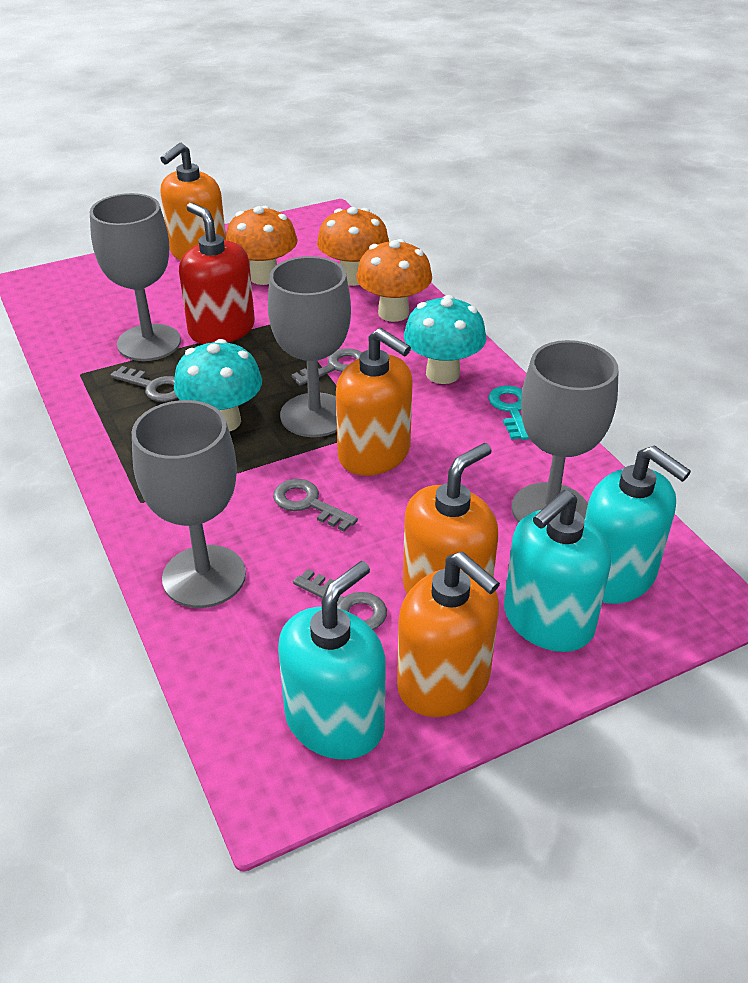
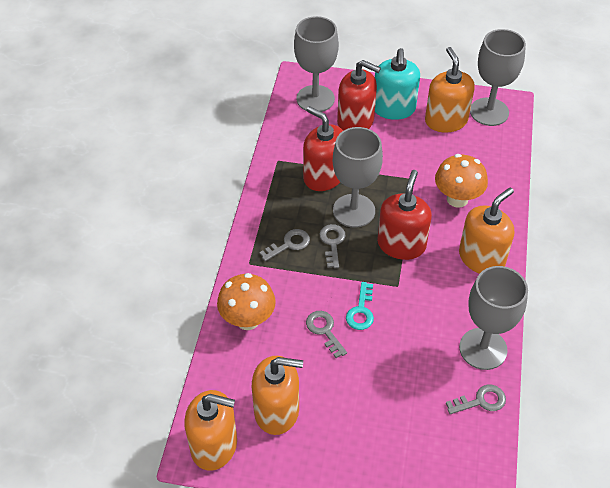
orange mushroom: 3 -> 2
red soap dispenser: 1 -> 3
turquoise mushroom: 2 -> 0
turquoise soap dispenser: 3 -> 1

